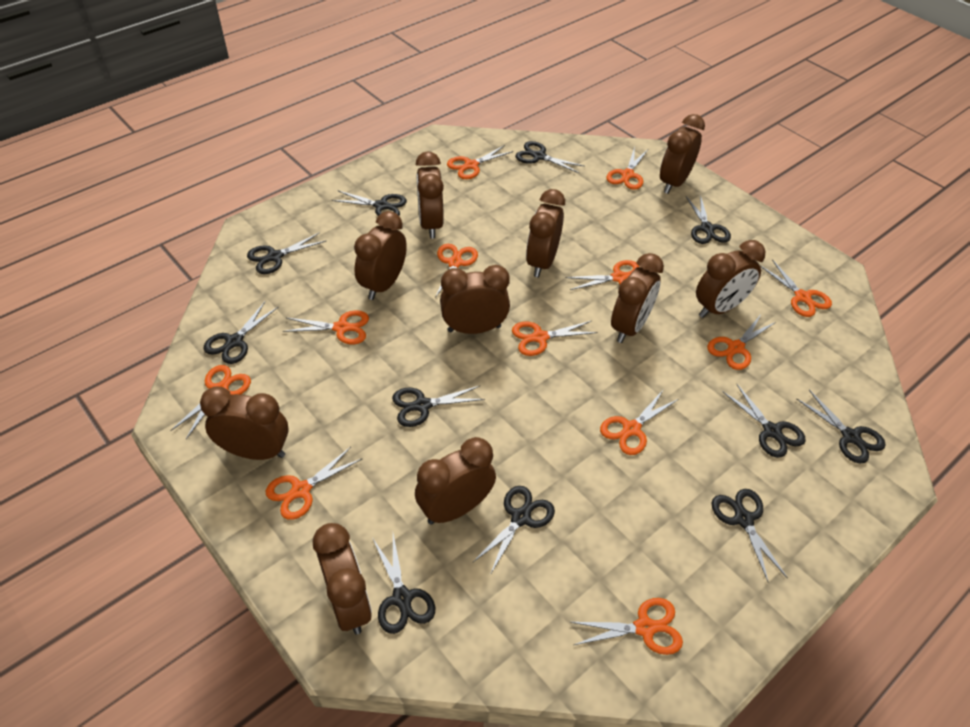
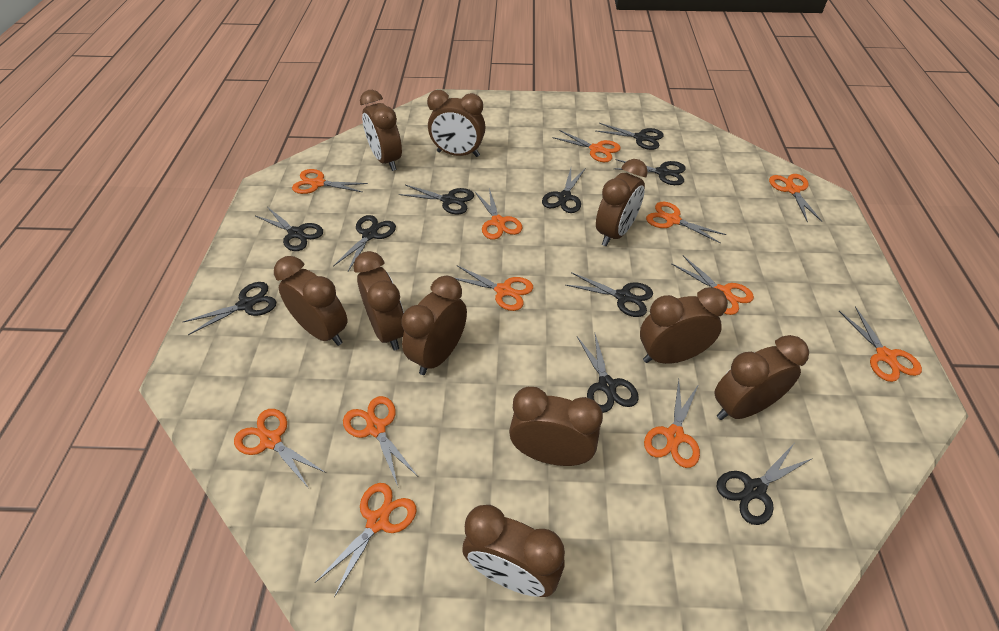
black scissors: 11 -> 10

